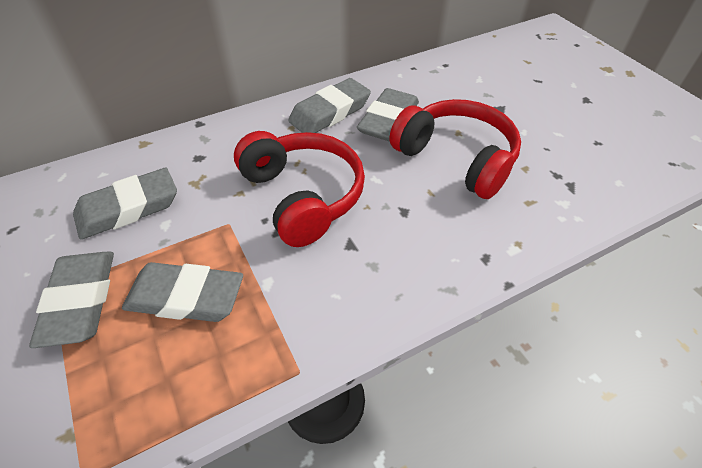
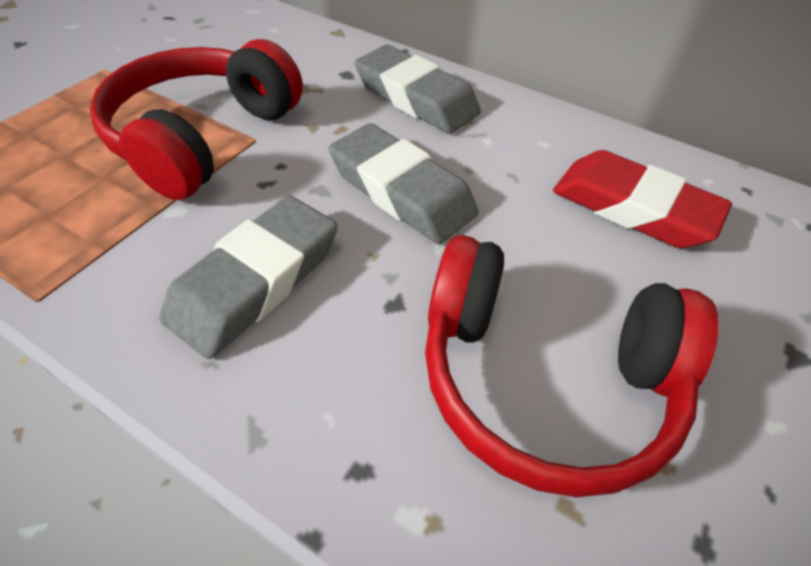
grey eraser: 5 -> 3
red eraser: 0 -> 1

